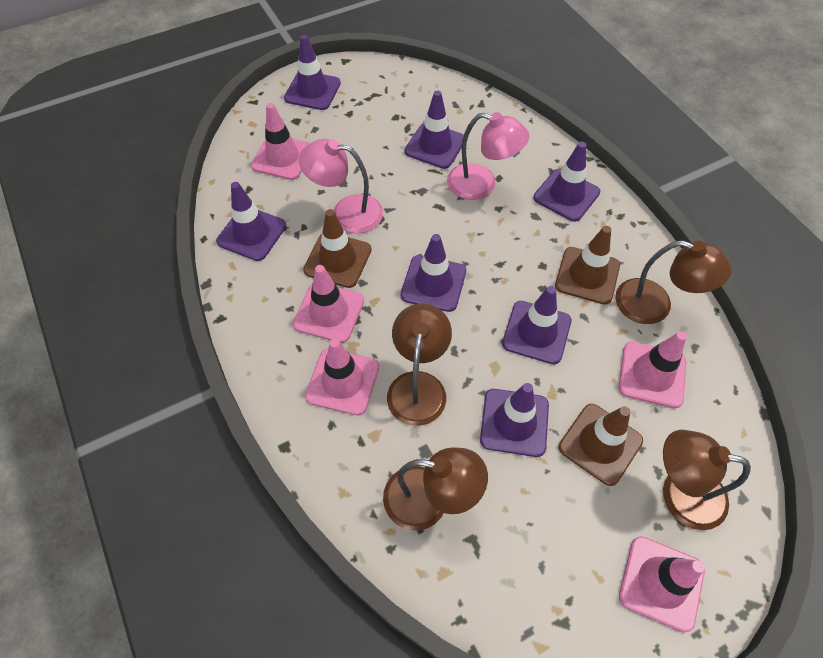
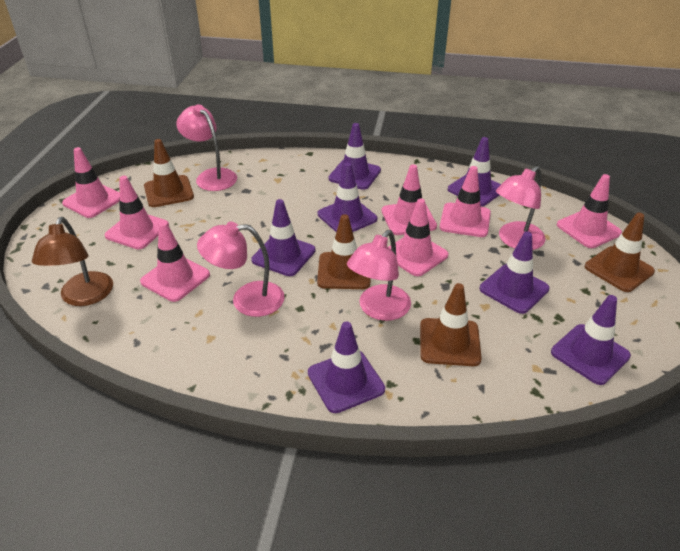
brown lamp: 4 -> 1
brown traffic cone: 3 -> 4
pink lamp: 2 -> 4
pink traffic cone: 5 -> 7

